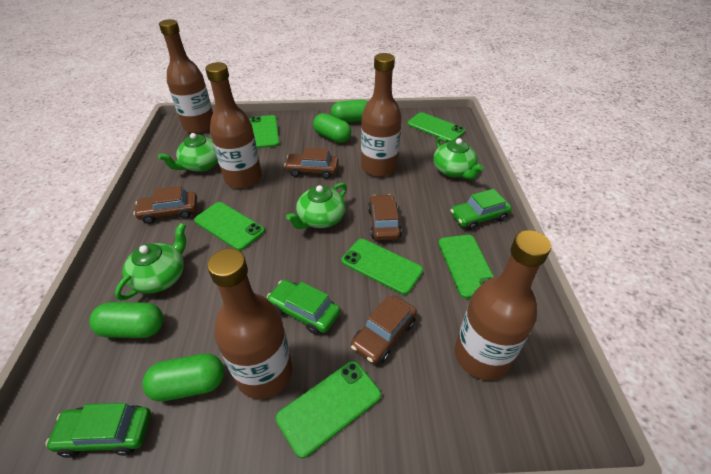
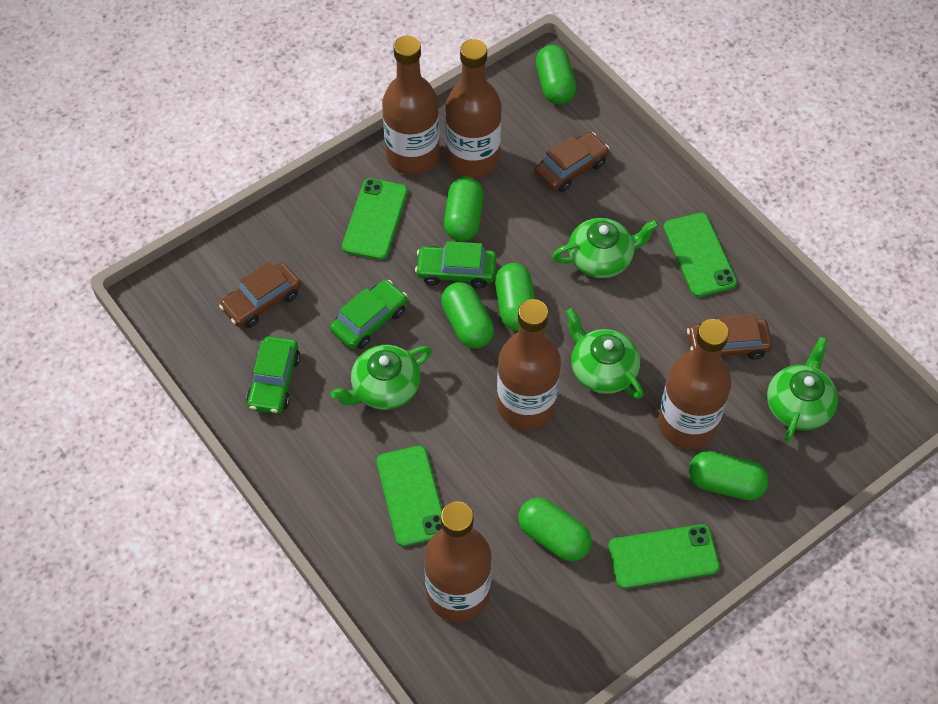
brown car: 4 -> 3
green capsule: 4 -> 6
green phone: 6 -> 4

